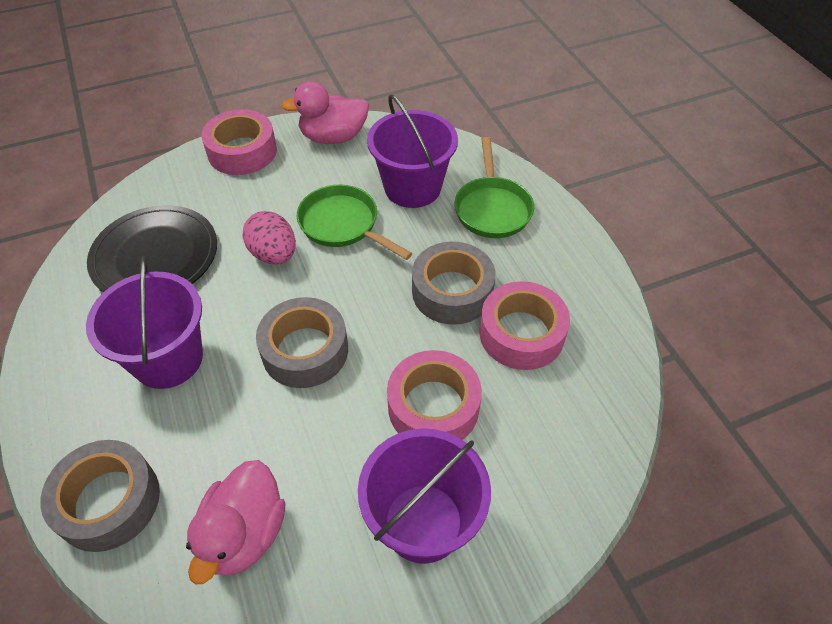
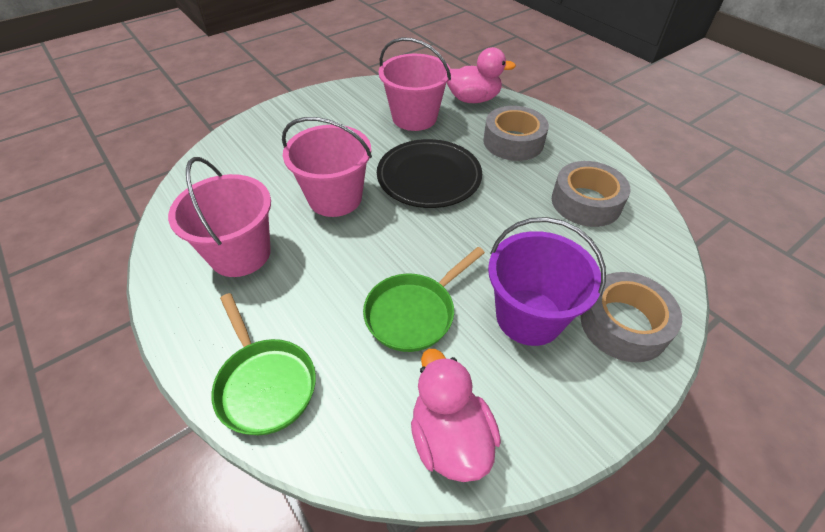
pink bucket: 0 -> 3
pink egg: 1 -> 0
pink tape: 3 -> 0
purple bucket: 3 -> 1

